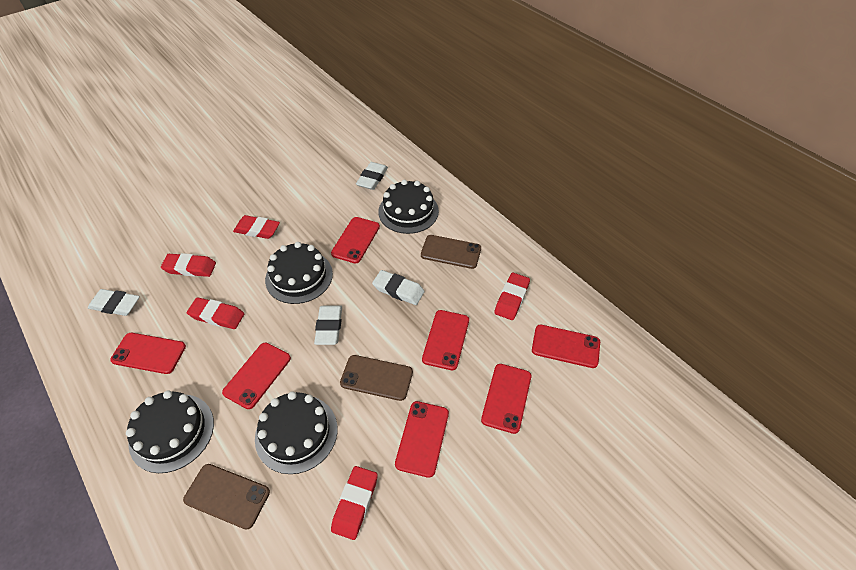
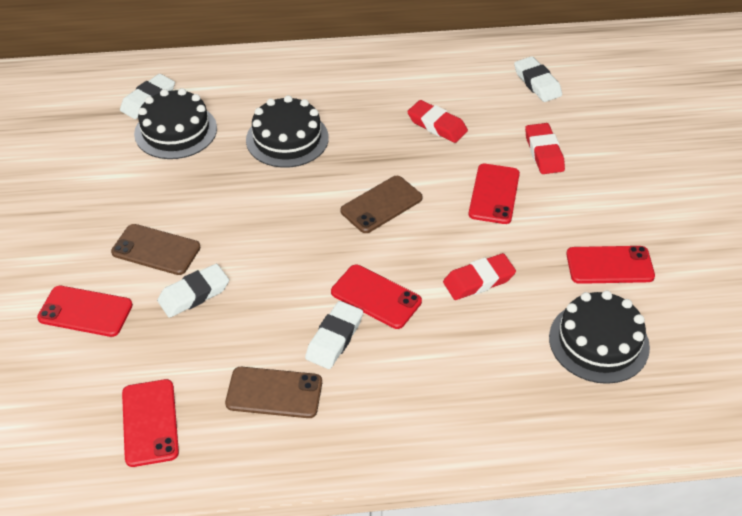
black cake: 4 -> 3
red eraser: 5 -> 3
red phone: 7 -> 5

